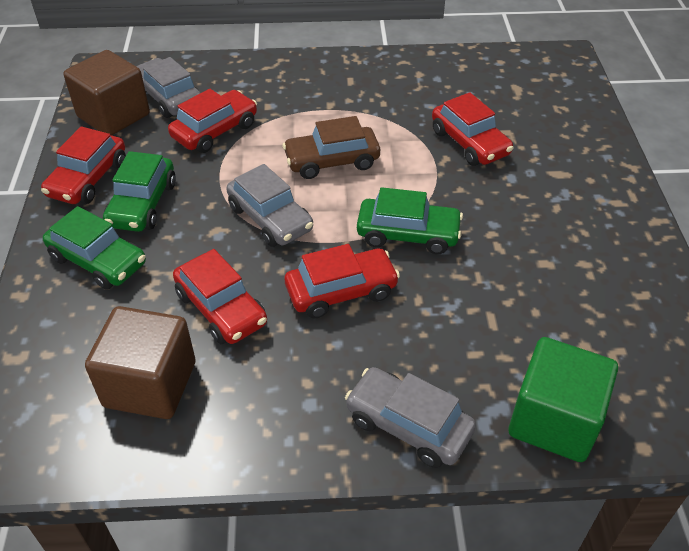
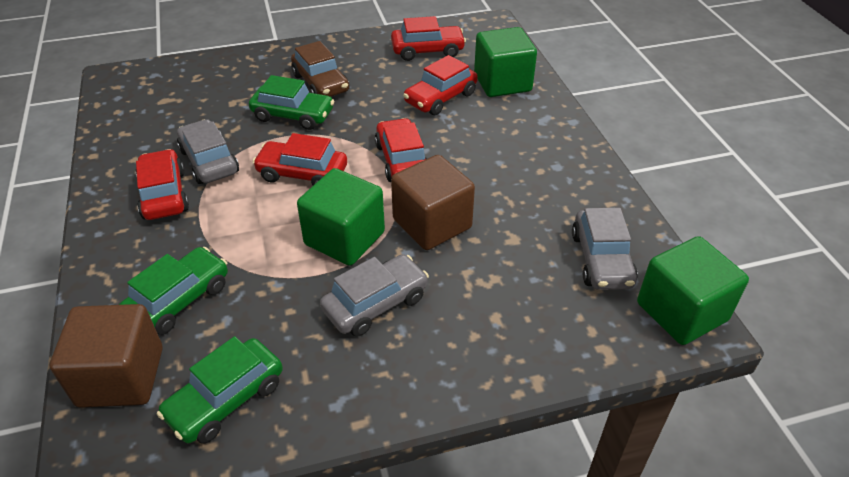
green cube: 1 -> 3

